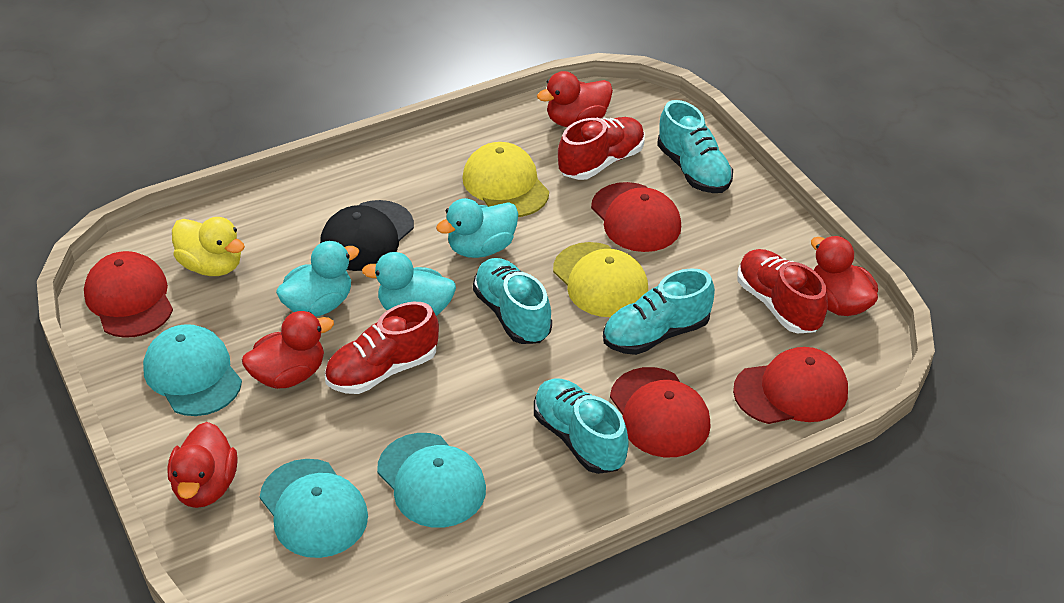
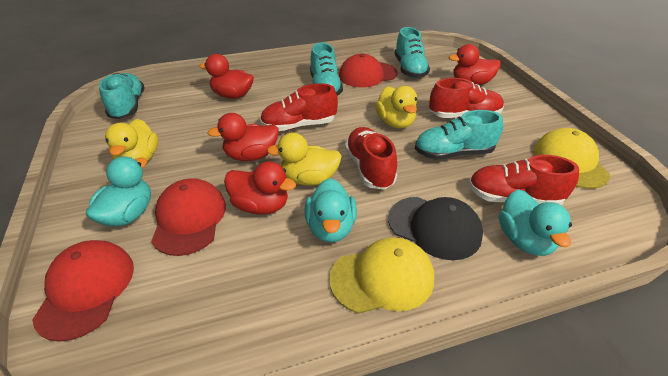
red cap: 4 -> 3
red shoe: 3 -> 4
turquoise cap: 3 -> 0
yellow duck: 1 -> 3

